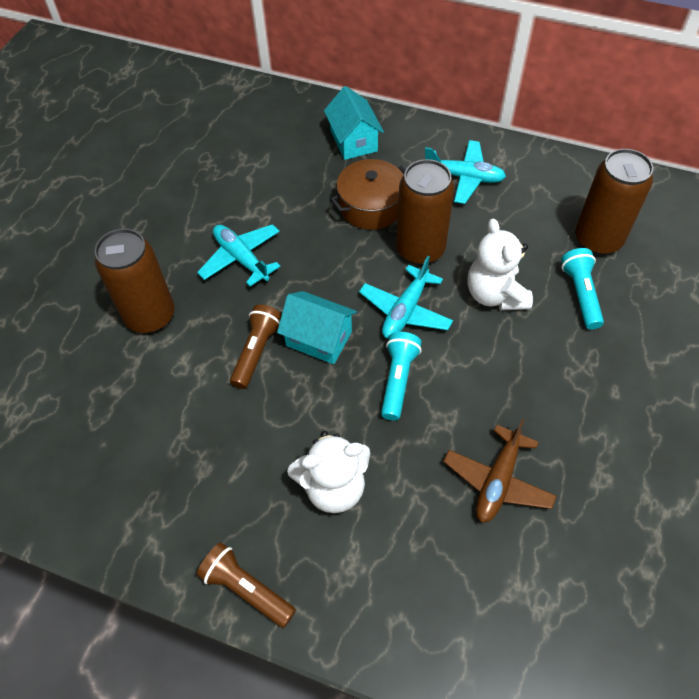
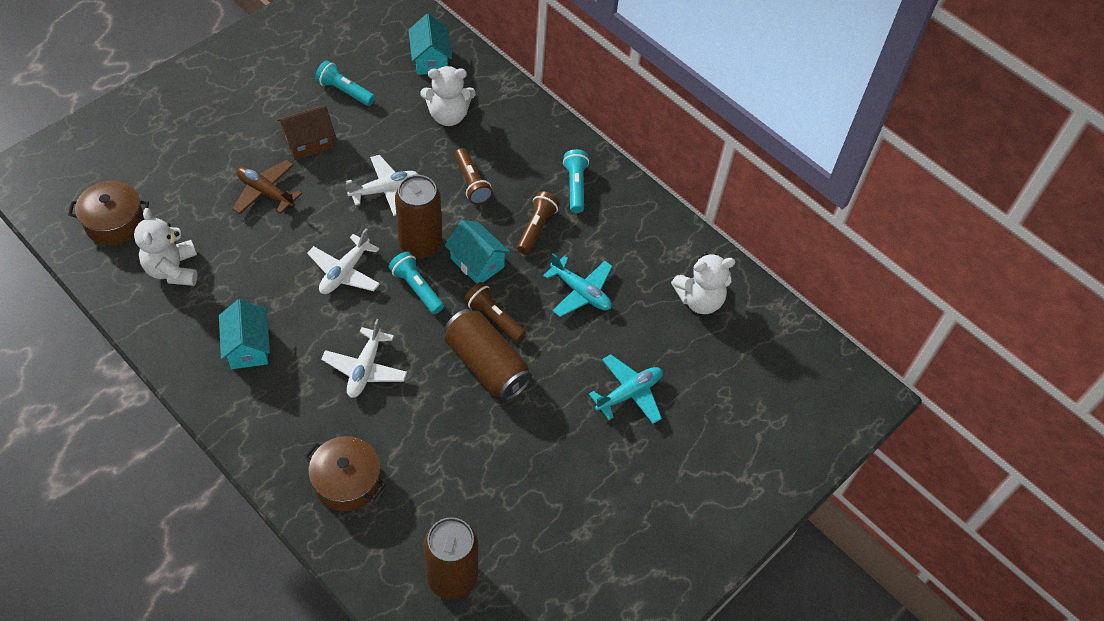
brown flashlight: 2 -> 3
brown house: 0 -> 1
brown pot: 1 -> 2
turquoise flashlight: 2 -> 3
turquoise house: 2 -> 3
turquoise plane: 3 -> 2
white plane: 0 -> 3
white teddy bear: 2 -> 3

